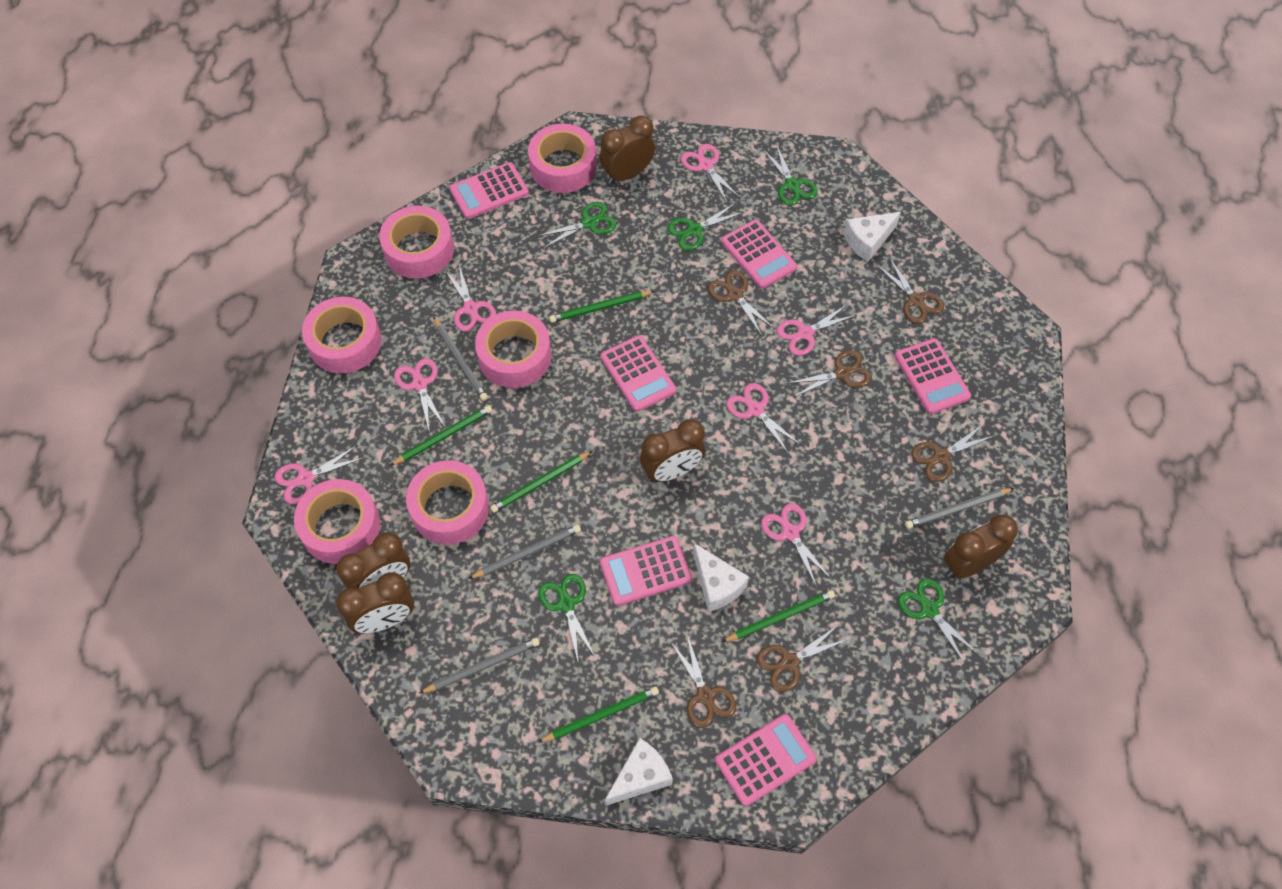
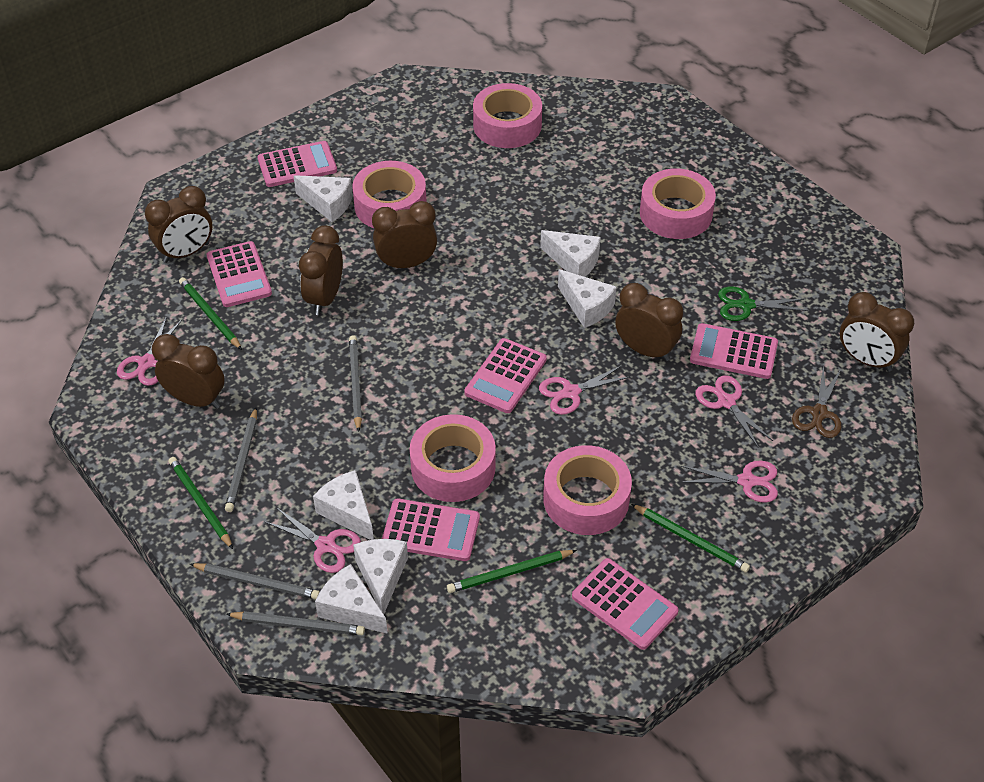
brown clock: 5 -> 6
brown scissors: 6 -> 1
green pencil: 5 -> 4
green scissors: 5 -> 1
pink scissors: 7 -> 5
pink tape: 6 -> 5
white cheese: 3 -> 6

